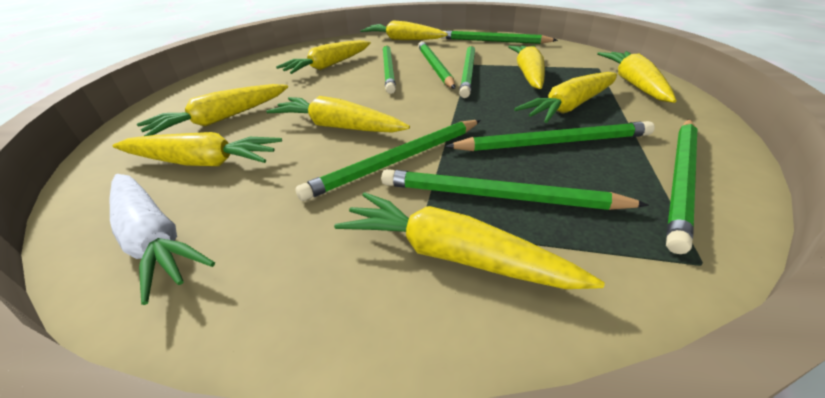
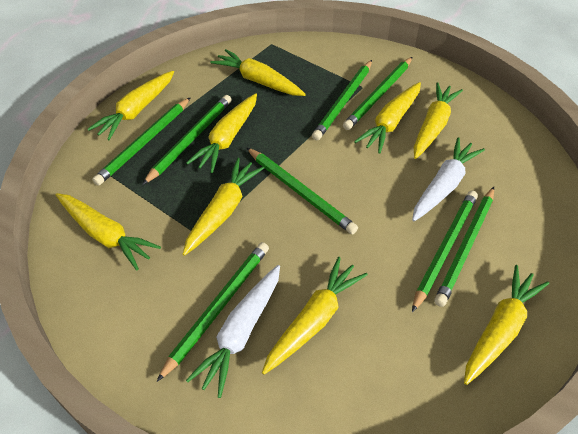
white carrot: 1 -> 2

